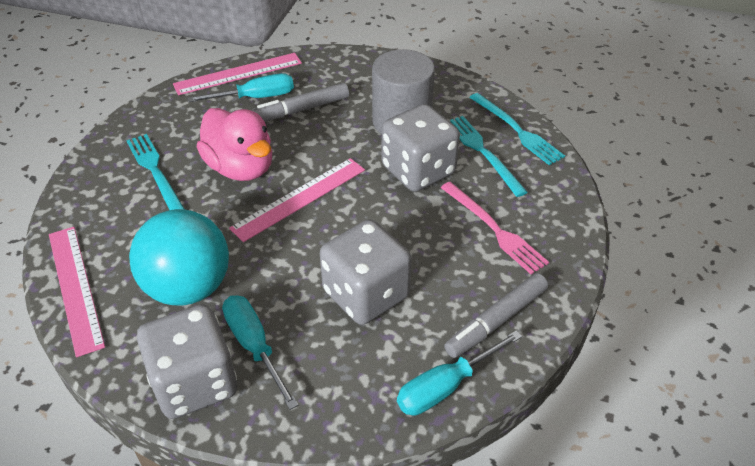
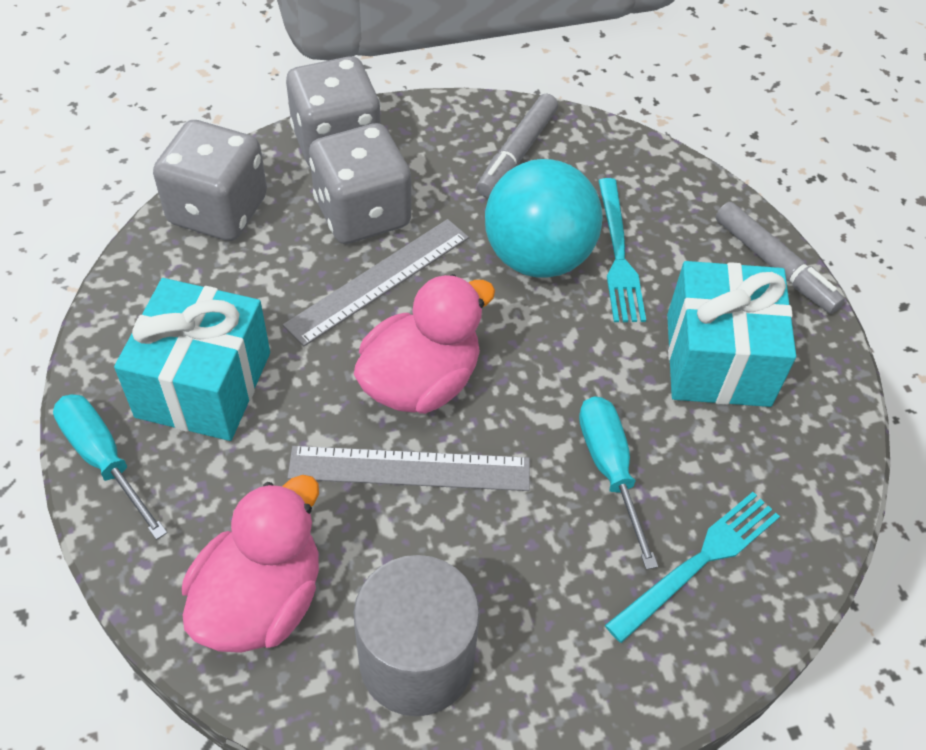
grey ruler: 0 -> 2
pink duck: 1 -> 2
pink fork: 1 -> 0
pink ruler: 3 -> 0
turquoise fork: 3 -> 2
turquoise gift: 0 -> 2
turquoise screwdriver: 3 -> 2

